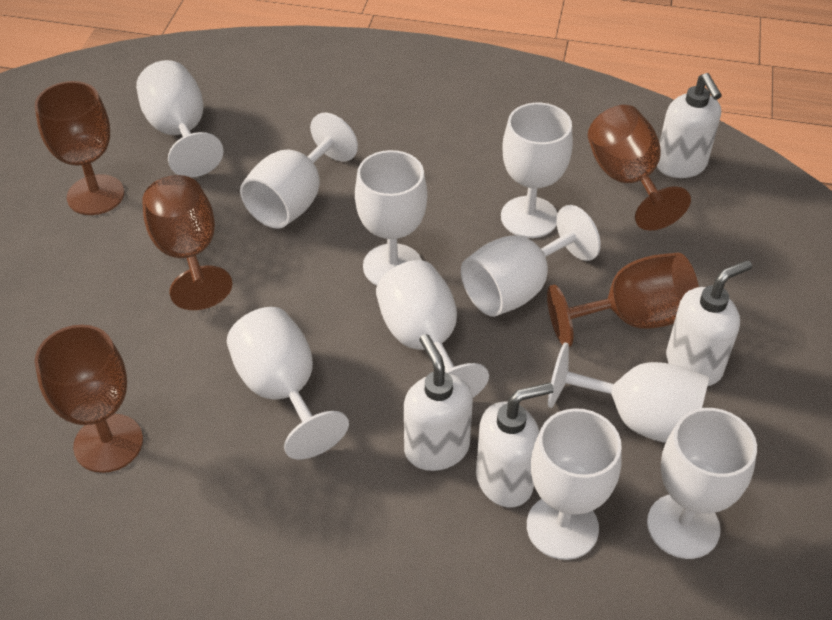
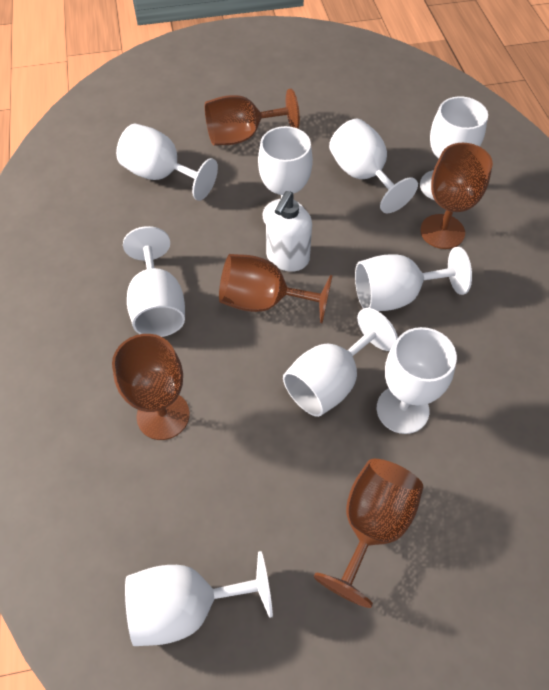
white goblet: 10 -> 9
white soap dispenser: 4 -> 1

